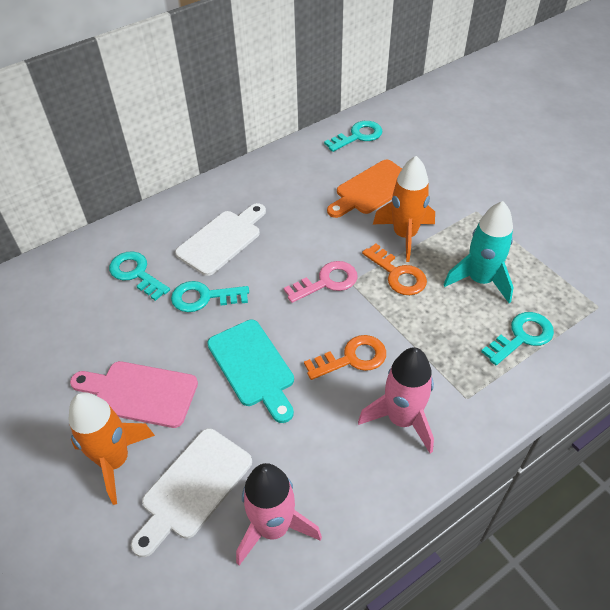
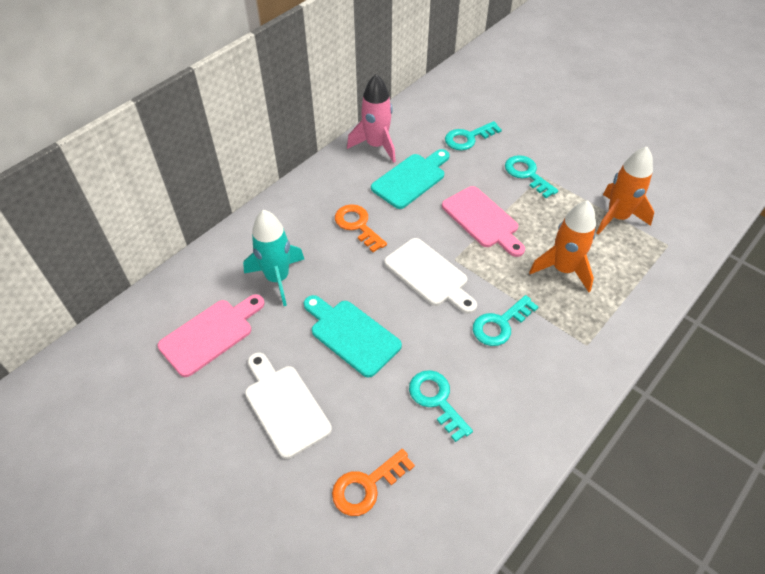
orange cutting board: 1 -> 0
pink cutting board: 1 -> 2
pink key: 1 -> 0
pink rocket: 2 -> 1
turquoise cutting board: 1 -> 2

